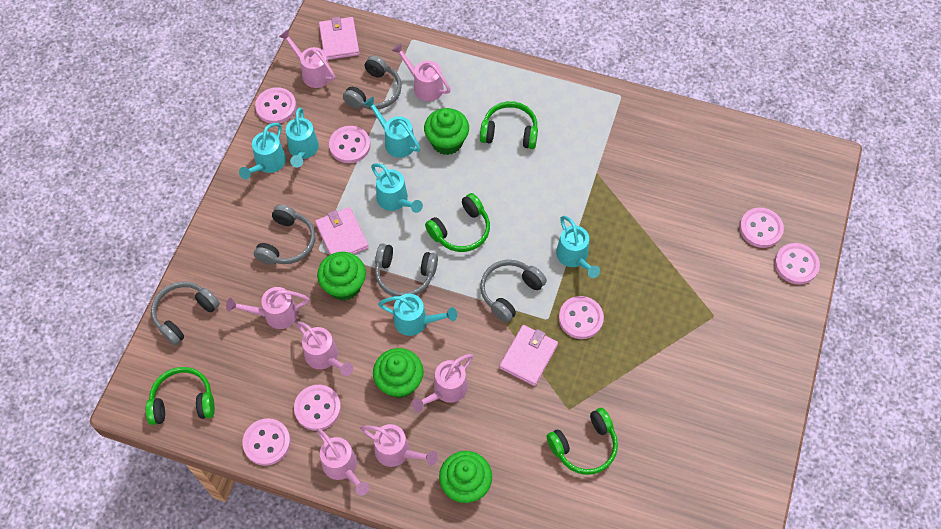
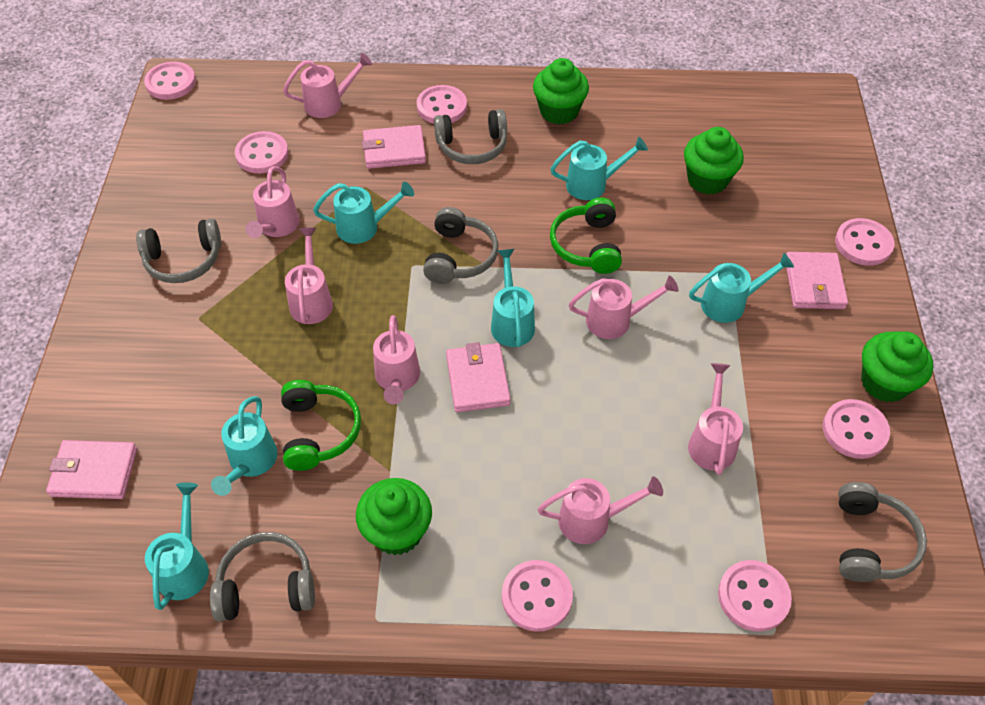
green headphones: 4 -> 2
pink wallet: 3 -> 4

